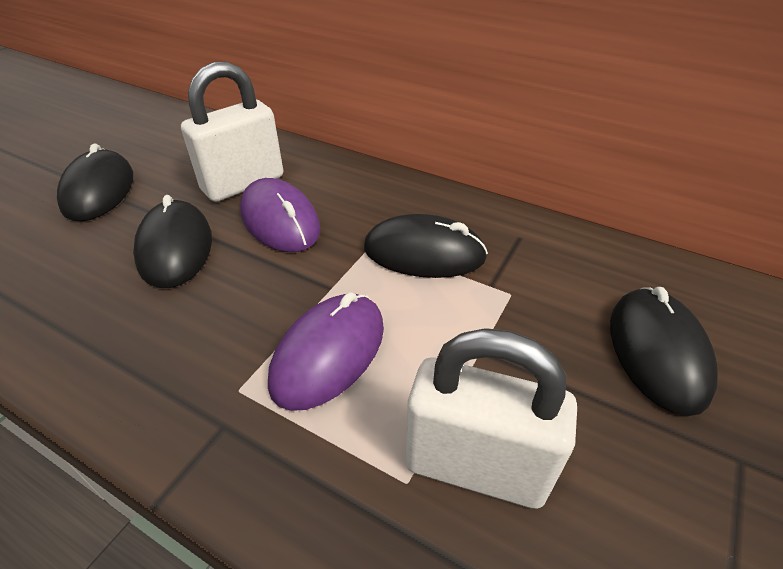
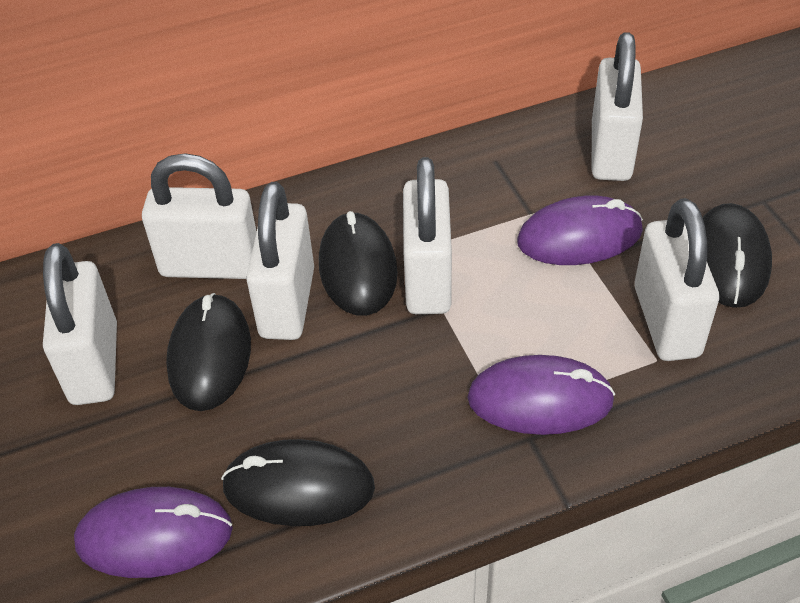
purple mouse: 2 -> 3
white padlock: 2 -> 6

